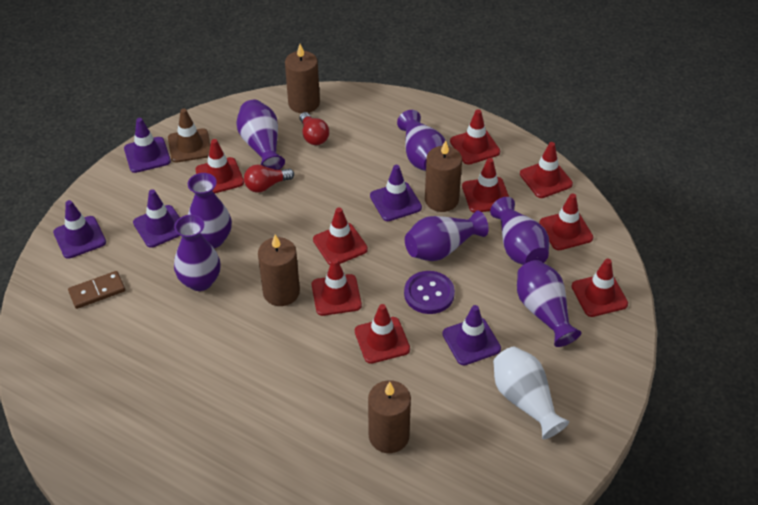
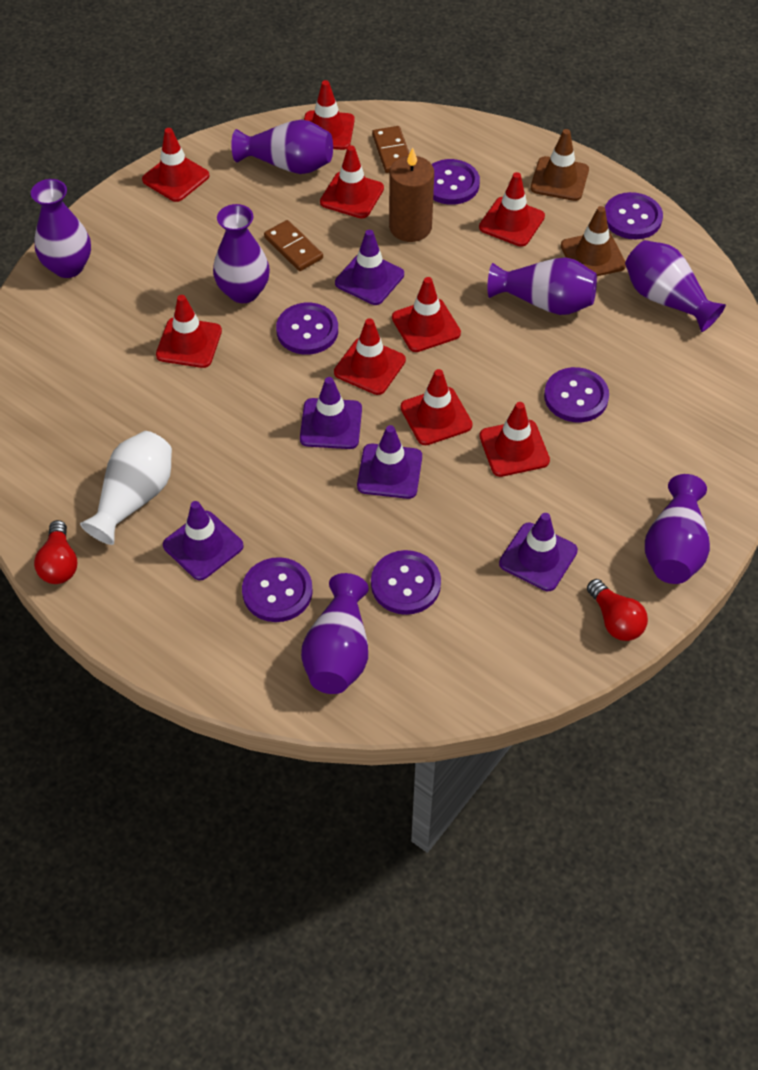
brown candle: 4 -> 1
brown domino: 1 -> 2
brown traffic cone: 1 -> 2
purple button: 1 -> 6

